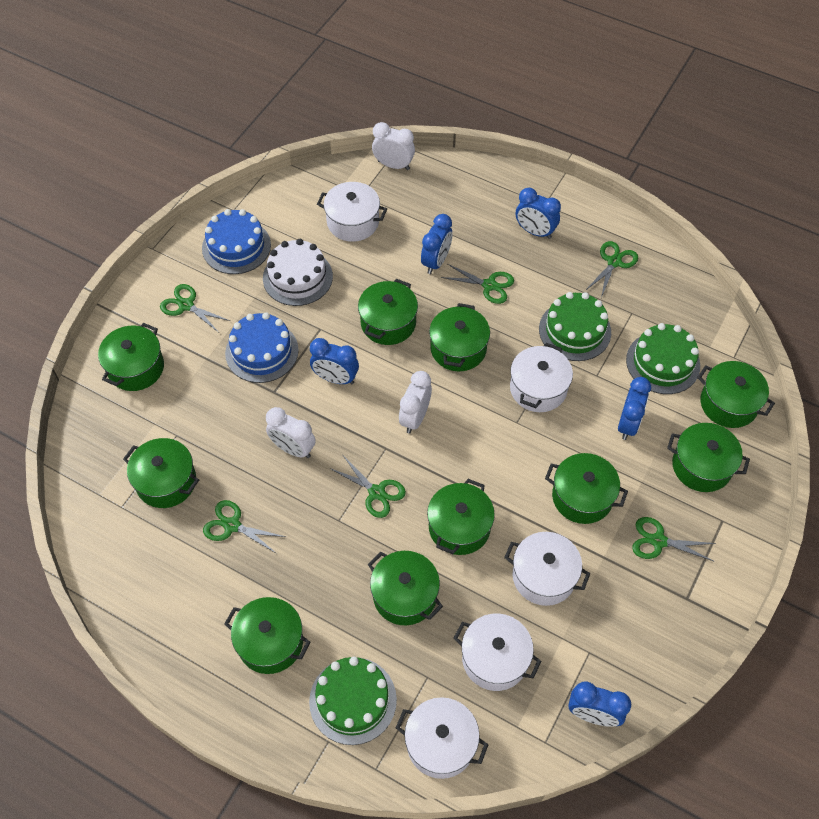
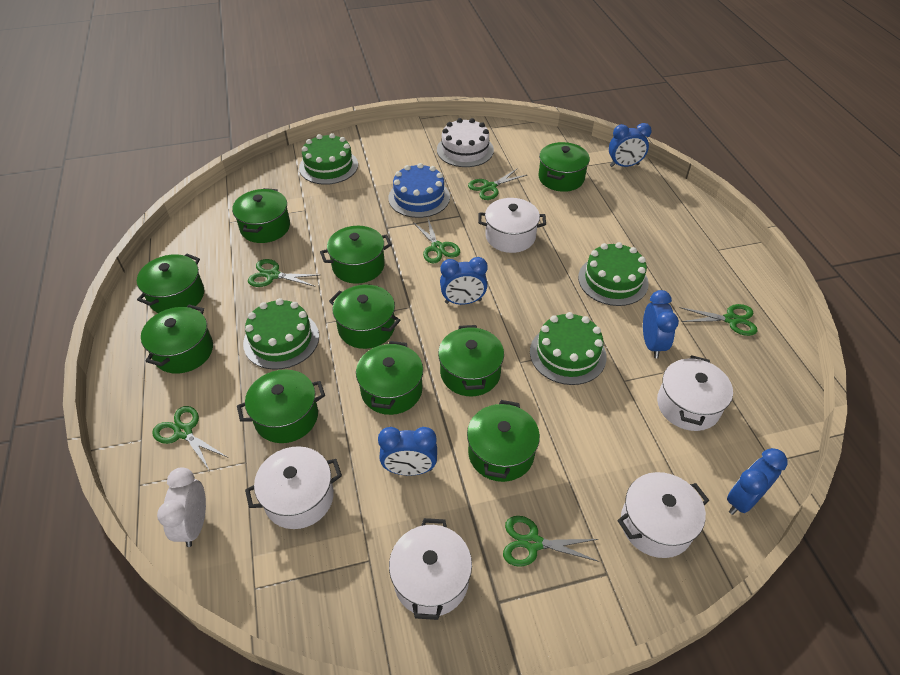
blue cake: 2 -> 1
green cake: 3 -> 4
white clock: 3 -> 1

